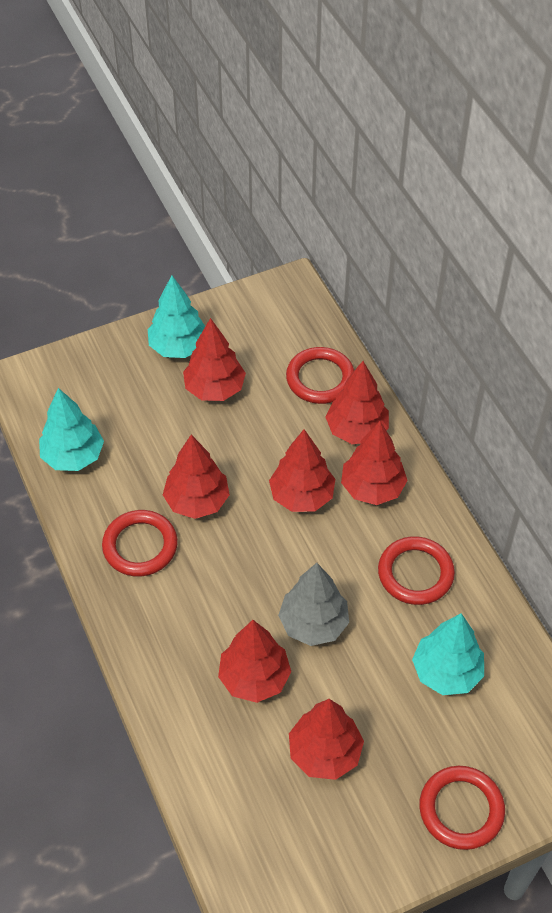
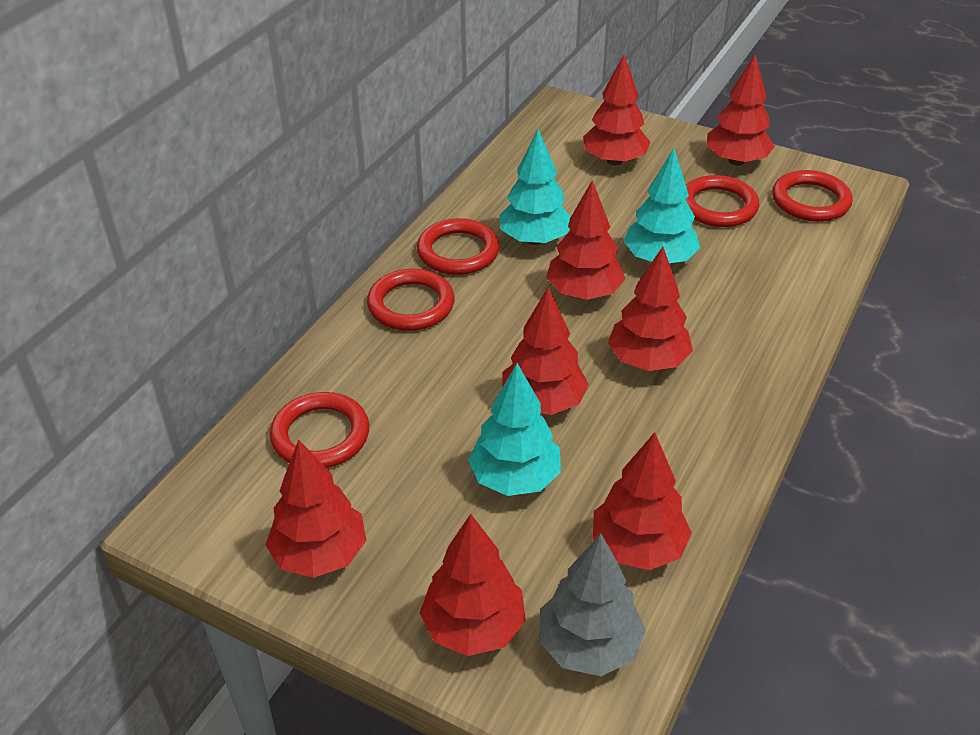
red ring: 4 -> 5
red tree: 7 -> 8

